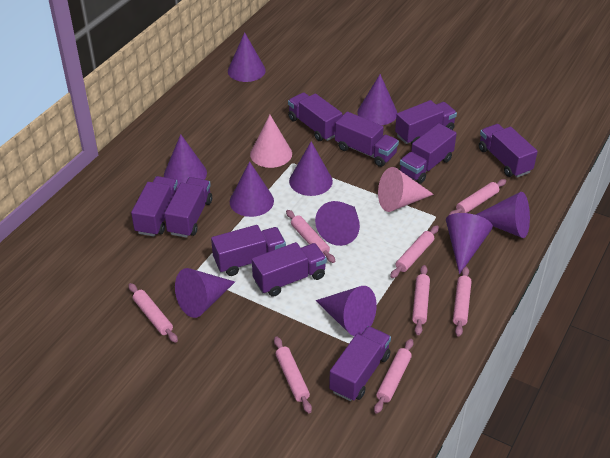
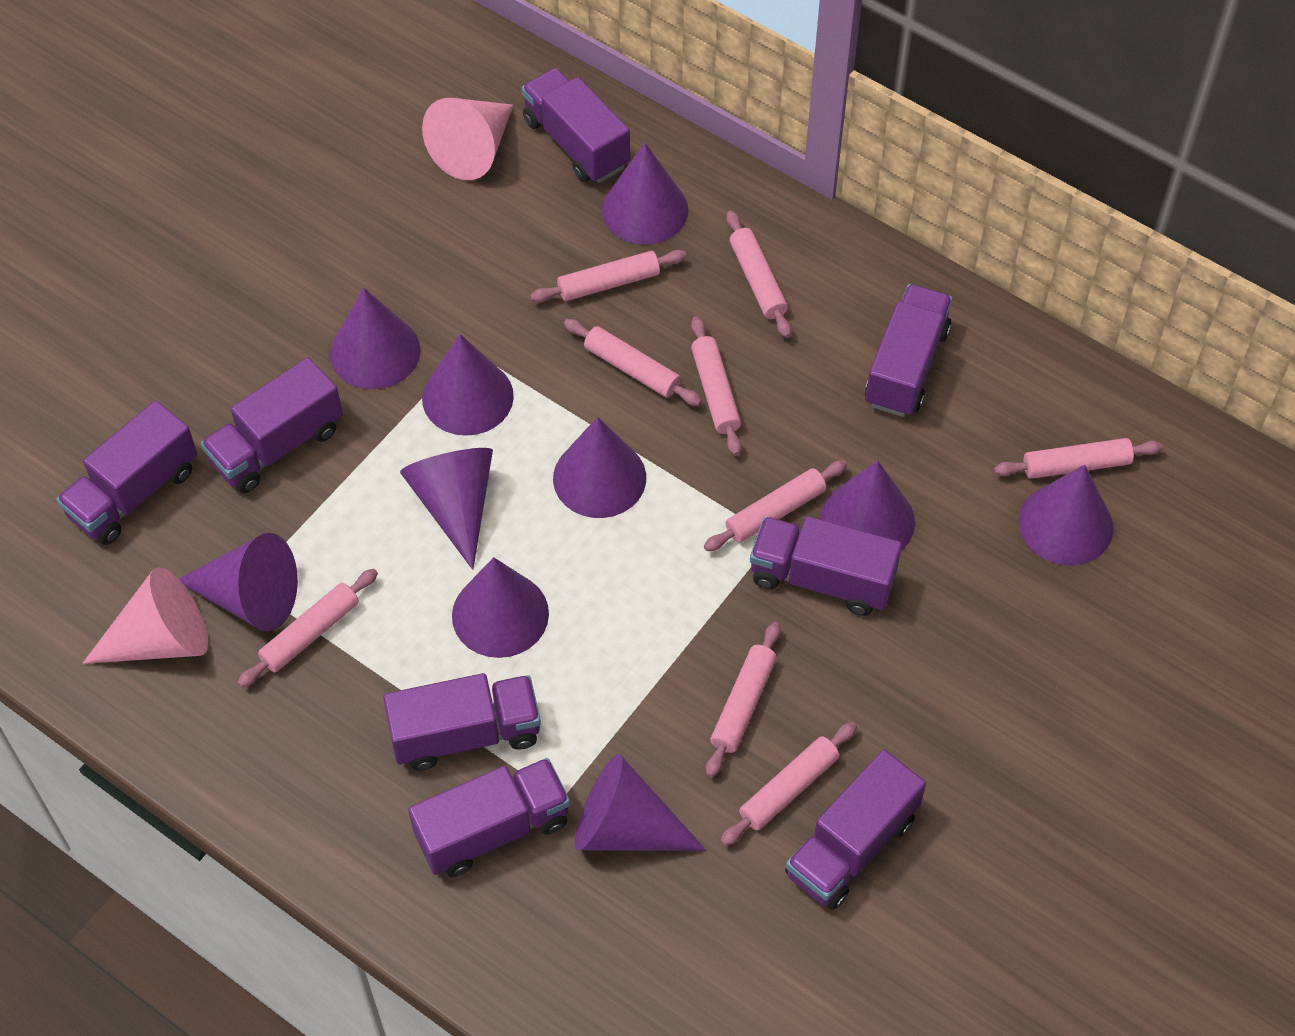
pink rolling pin: 8 -> 9
purple truck: 10 -> 8

